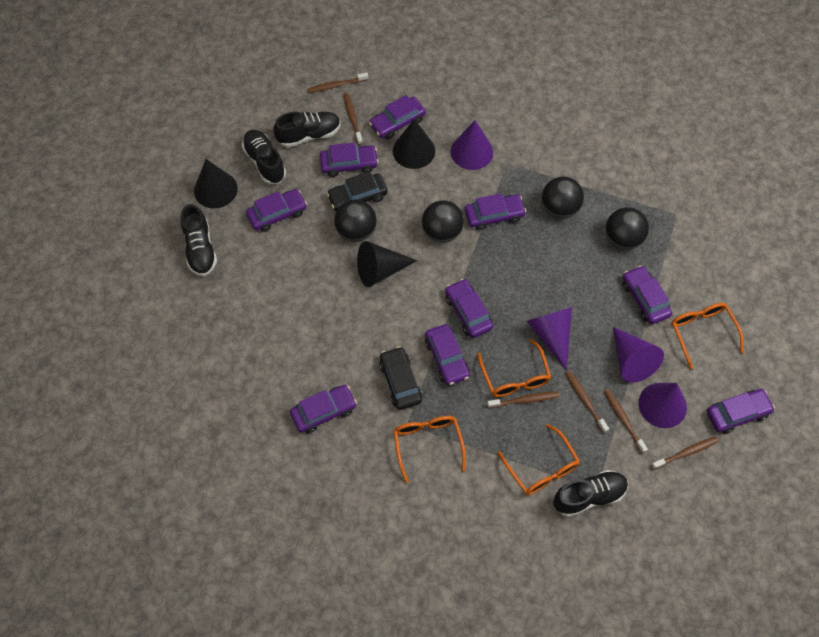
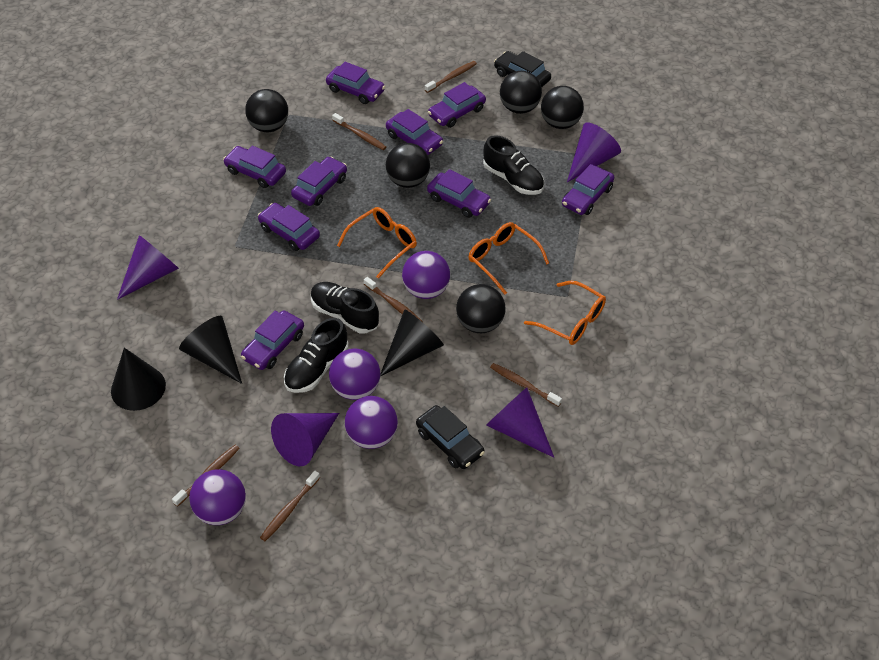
black ball: 4 -> 5
black shoe: 4 -> 3
orange glasses: 4 -> 3
purple ball: 0 -> 4

